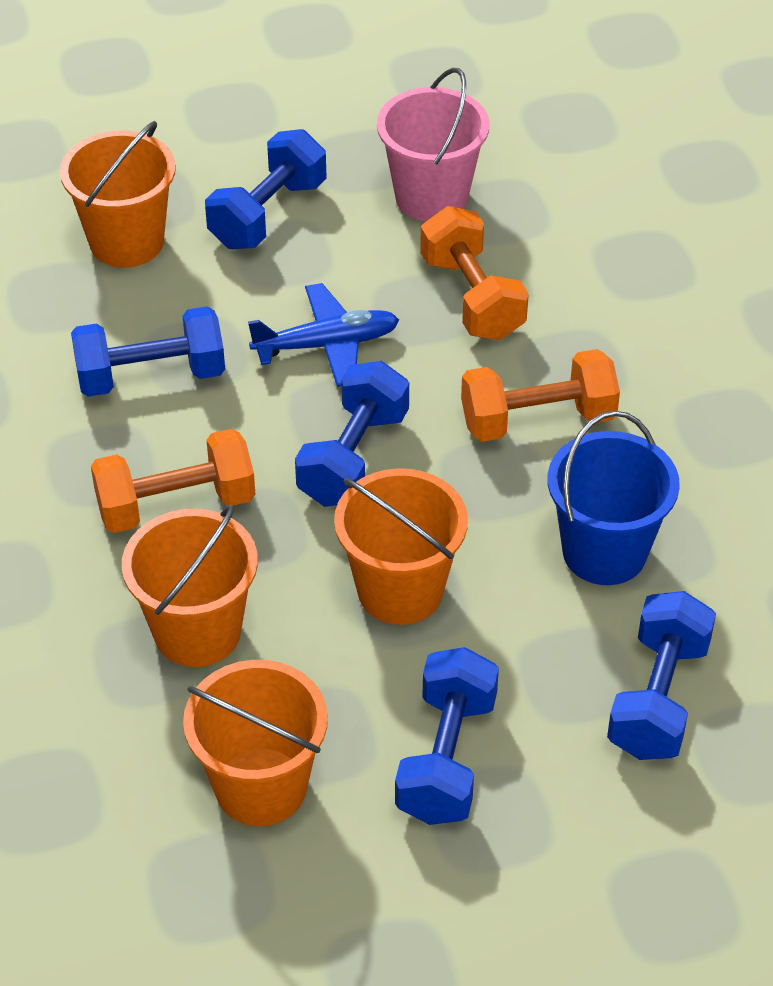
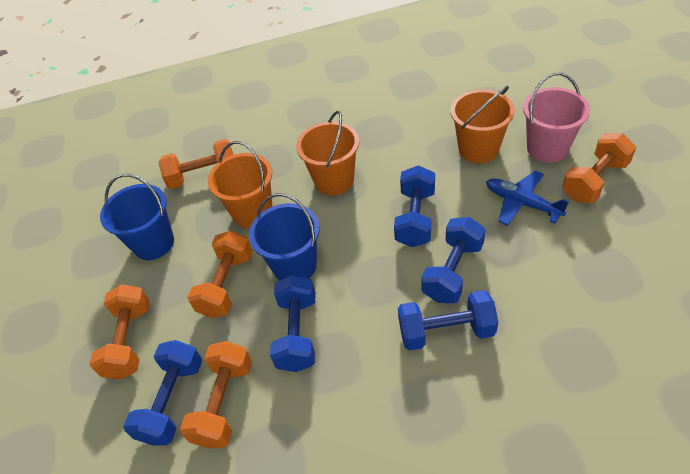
blue bucket: 1 -> 2
orange bucket: 4 -> 3
orange dumbbell: 3 -> 5

